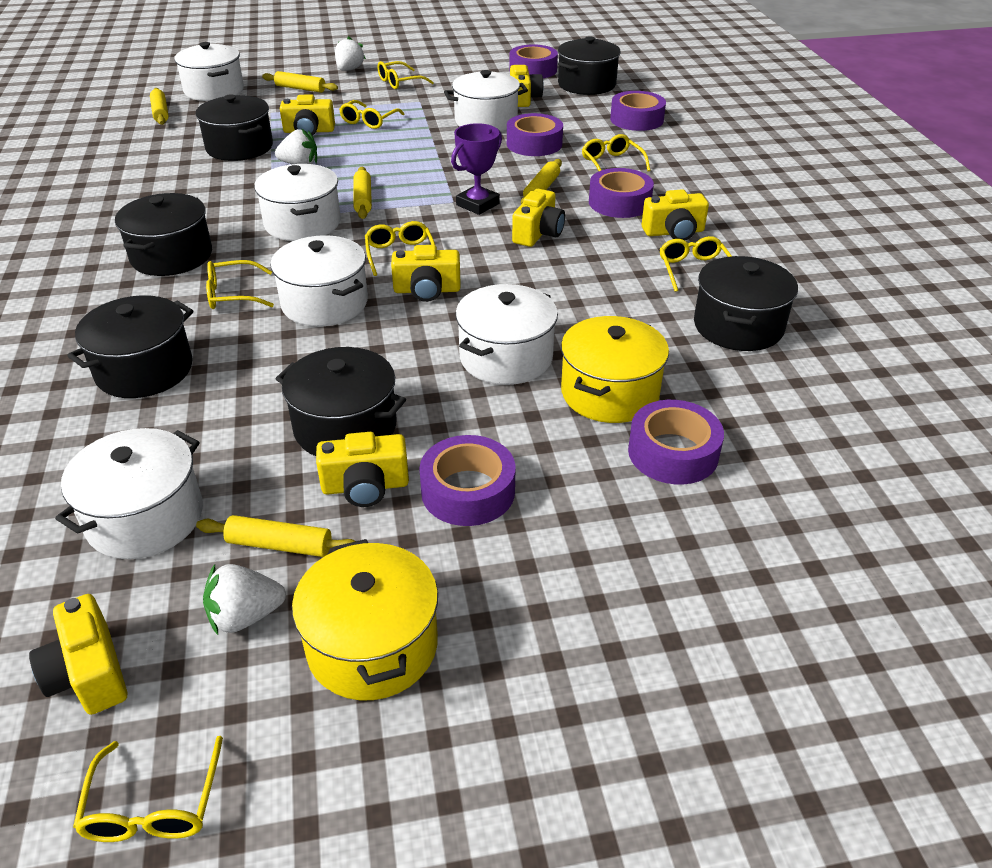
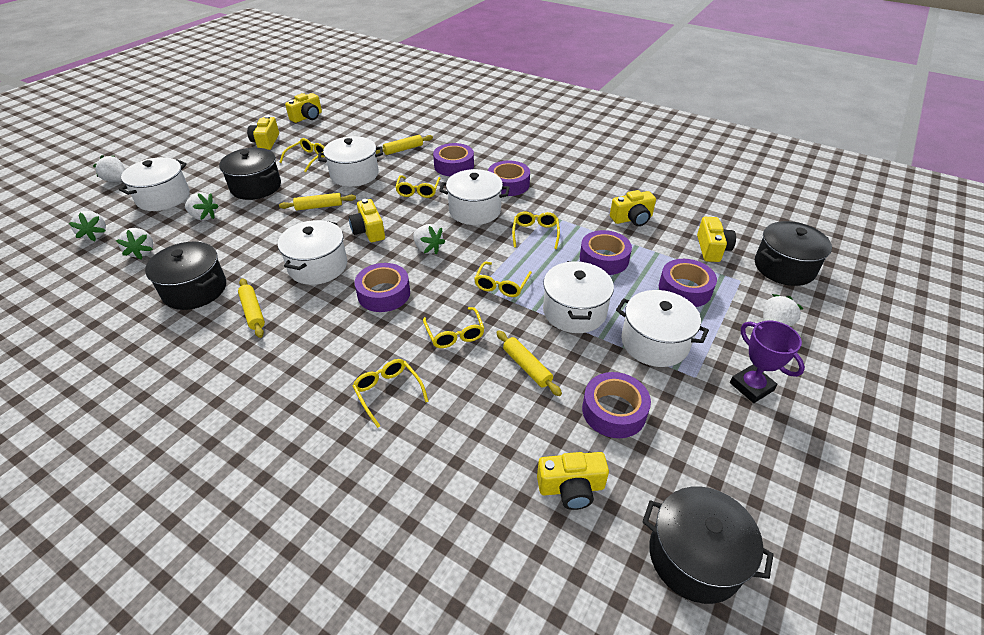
black pot: 6 -> 4
white strawberry: 3 -> 6
yellow camera: 7 -> 6
yellow glasses: 7 -> 6
yellow pot: 2 -> 0
yellow rolling pin: 5 -> 4

